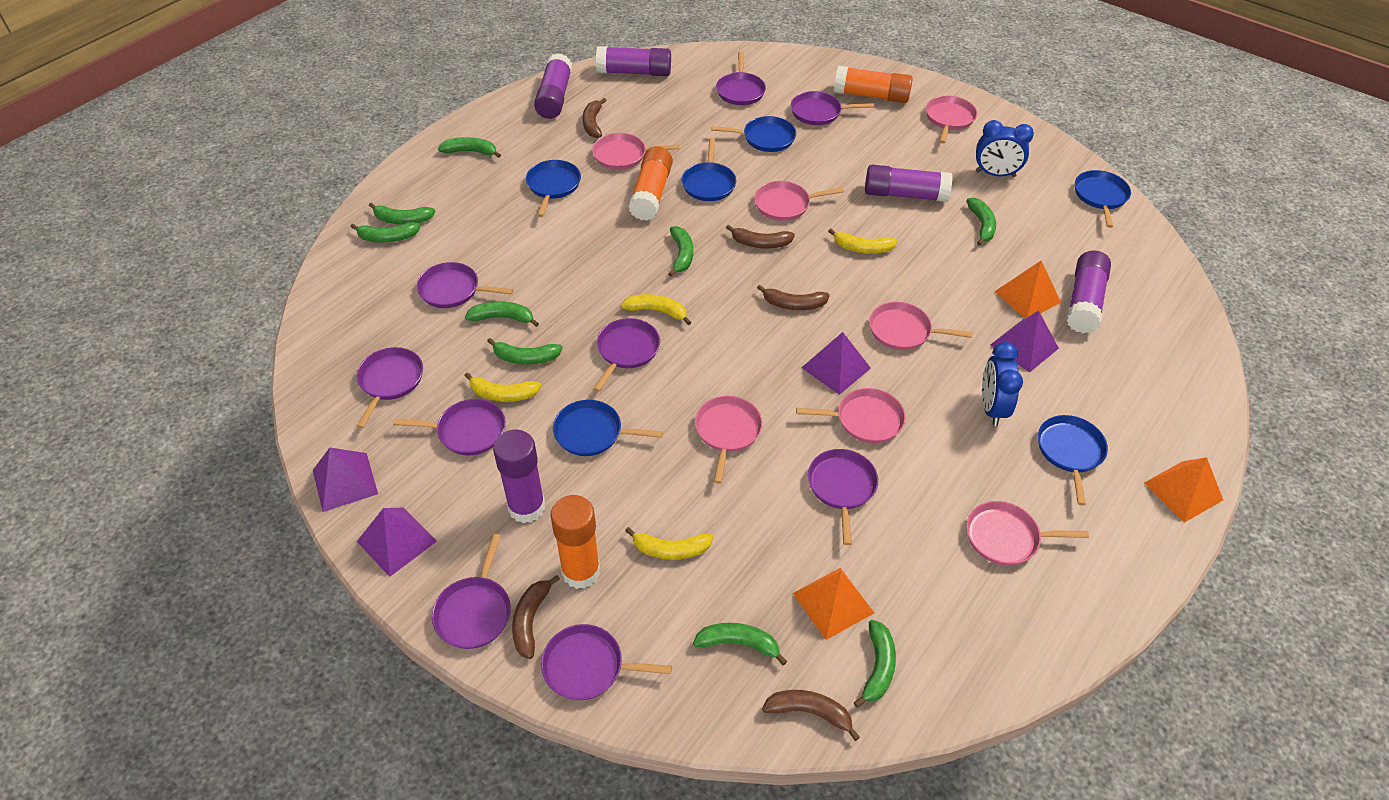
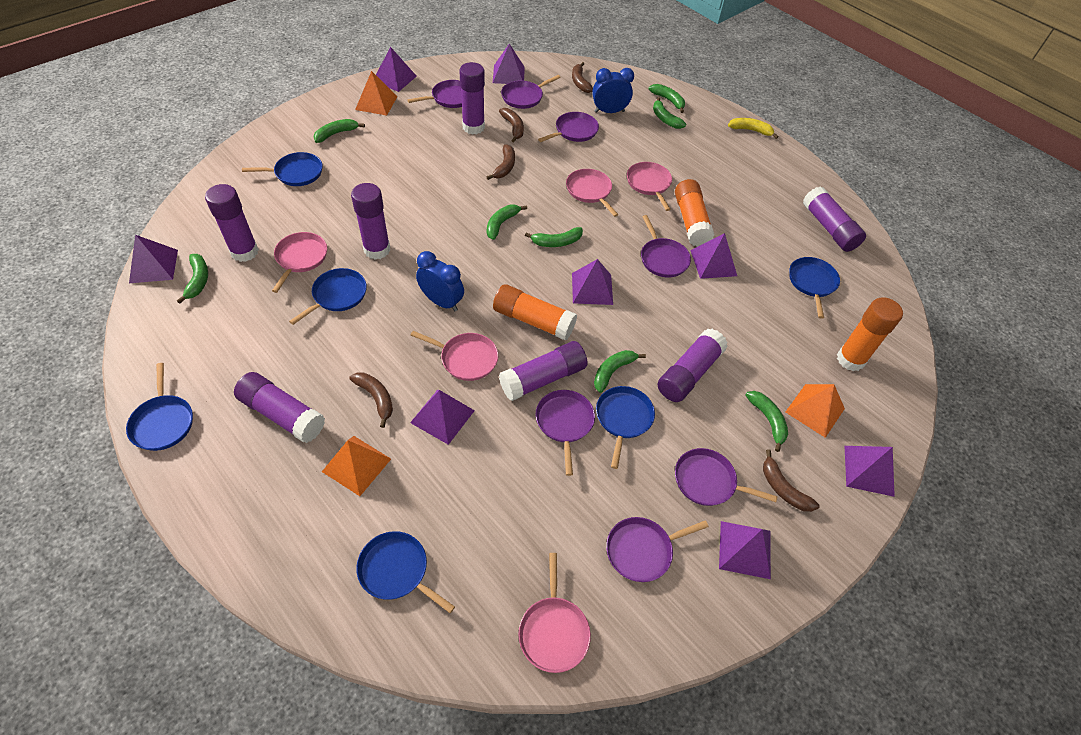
green banana: 9 -> 8
pink pan: 7 -> 5
purple glue stick: 5 -> 7
purple pan: 9 -> 7
purple pyramid: 4 -> 8
yellow banana: 4 -> 1

